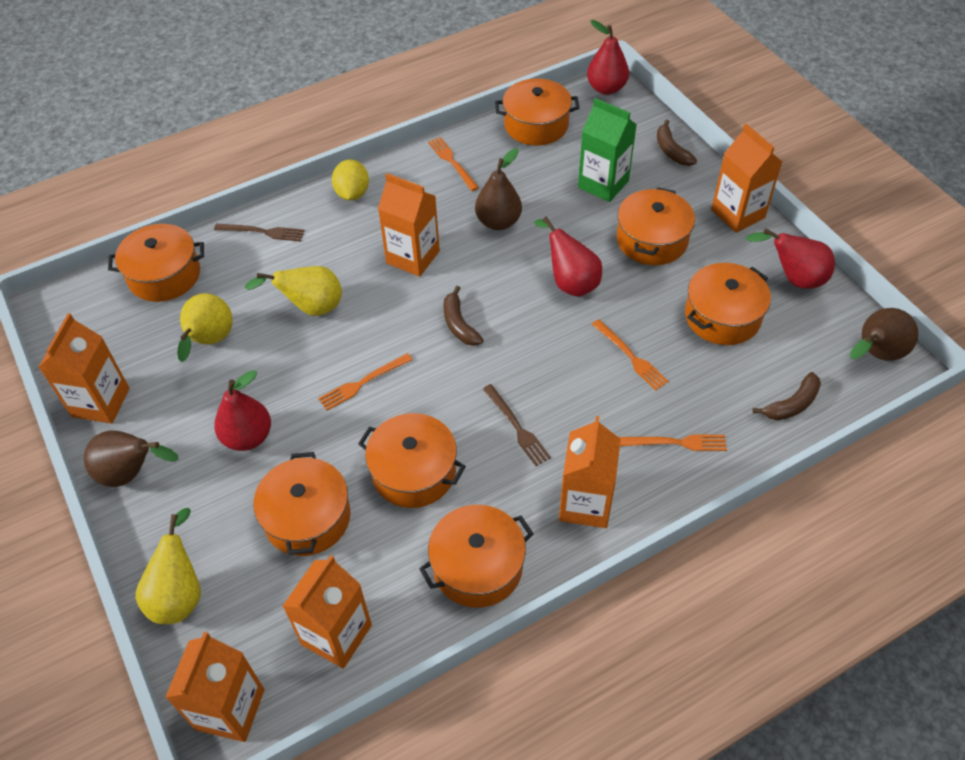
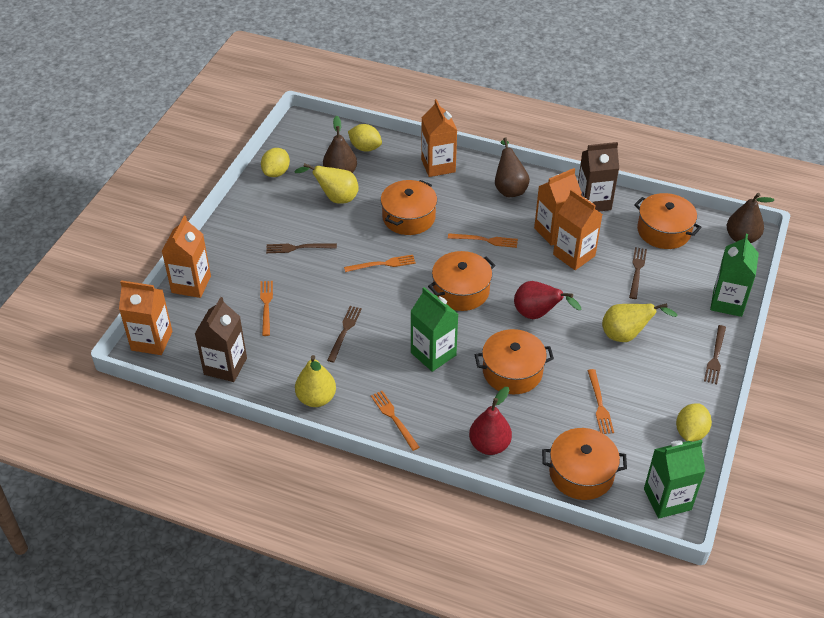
brown banana: 3 -> 0
brown carton: 0 -> 2
brown fork: 2 -> 4
green carton: 1 -> 3
orange carton: 6 -> 5
orange fork: 4 -> 5
orange pot: 7 -> 5
red pear: 4 -> 2
yellow lemon: 1 -> 3

